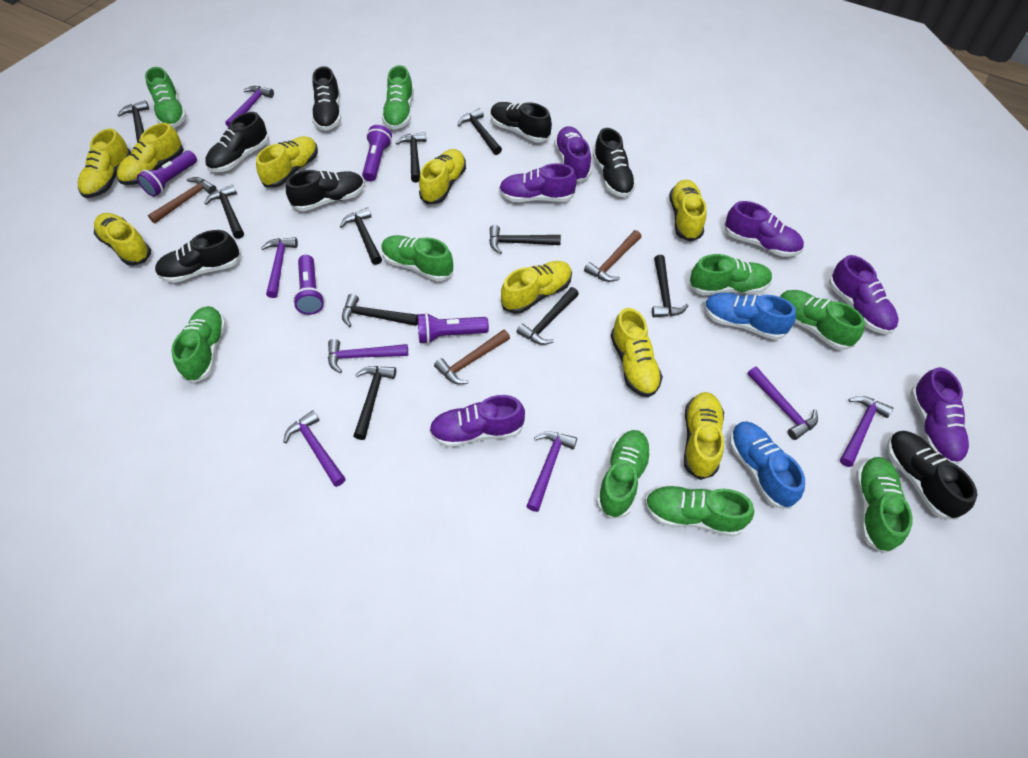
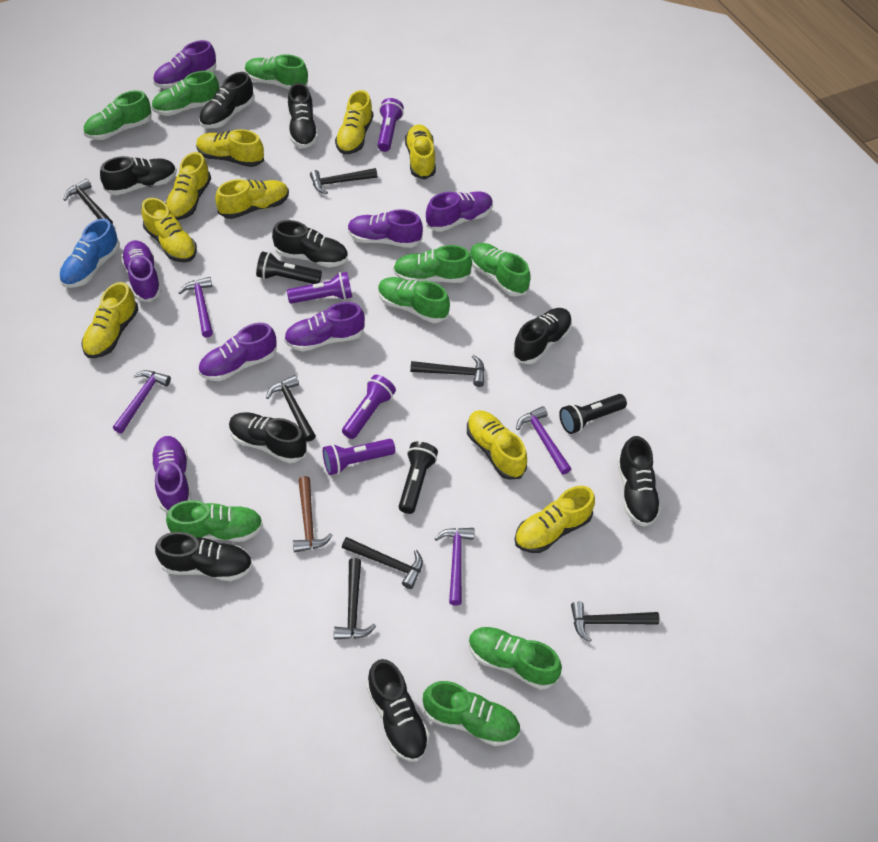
black flashlight: 0 -> 3
black hammer: 10 -> 7
black shoe: 7 -> 9
blue shoe: 2 -> 1
brown hammer: 3 -> 1
purple hammer: 7 -> 4
purple shoe: 6 -> 7

